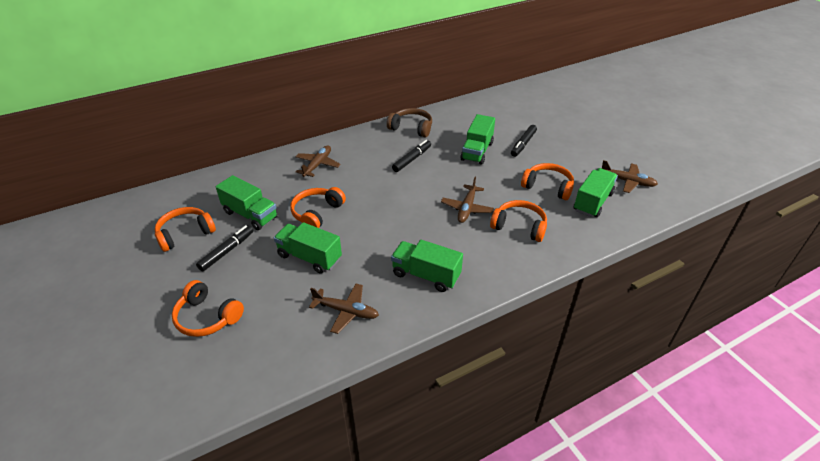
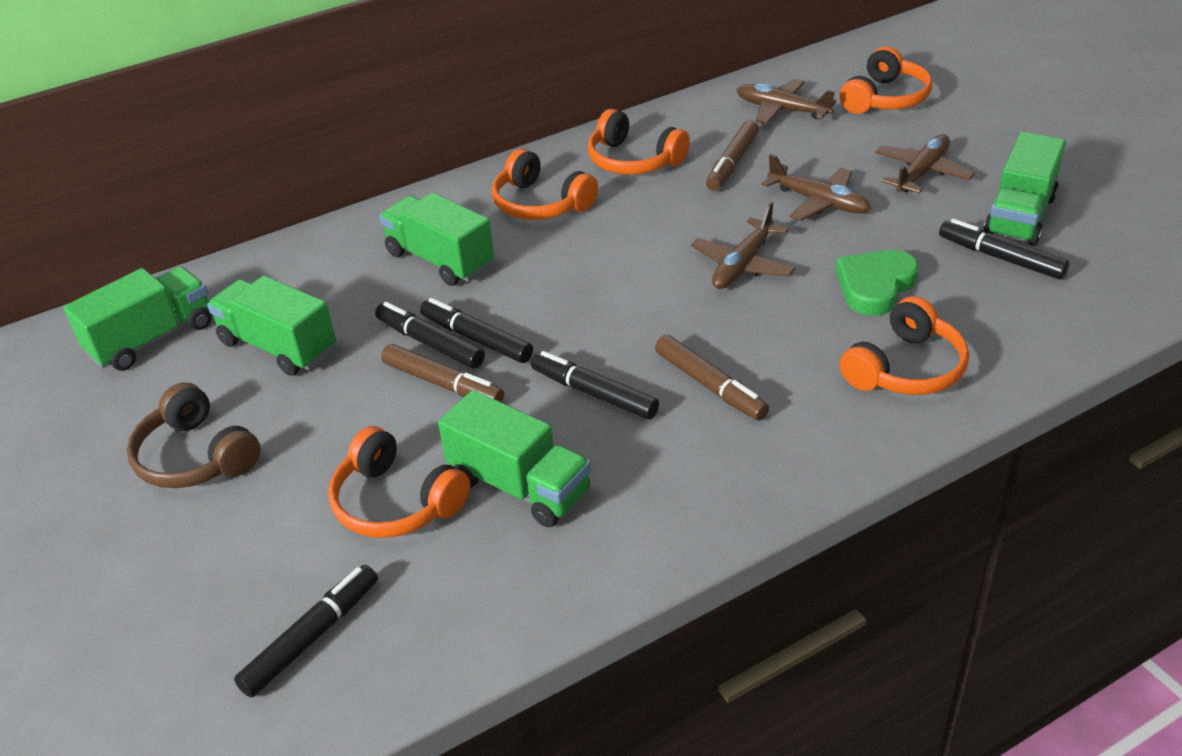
black marker: 3 -> 5
brown marker: 0 -> 3
green heart: 0 -> 1

